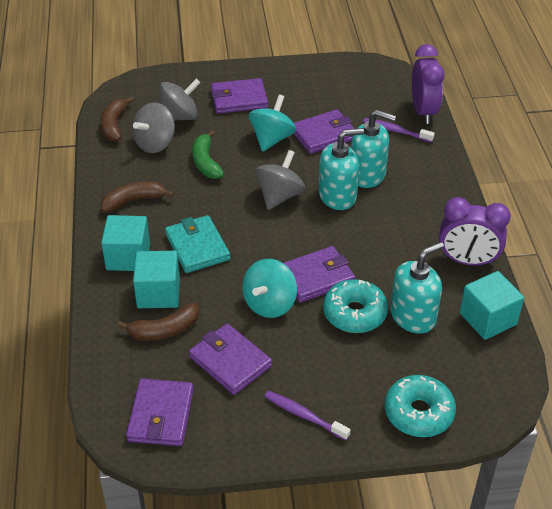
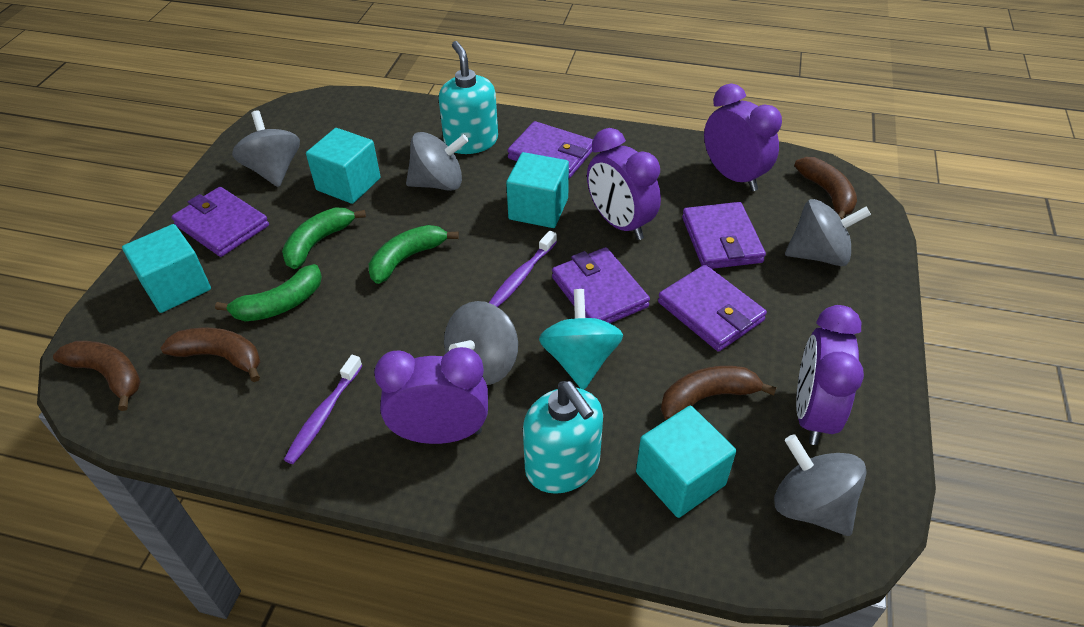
brown banana: 3 -> 4
green banana: 1 -> 3
grey spinning top: 3 -> 5
purple clock: 2 -> 4
turquoise cube: 3 -> 4
turquoise donut: 2 -> 0
turquoise soap dispenser: 3 -> 2
turquoise spinning top: 2 -> 1
turquoise wallet: 1 -> 0

